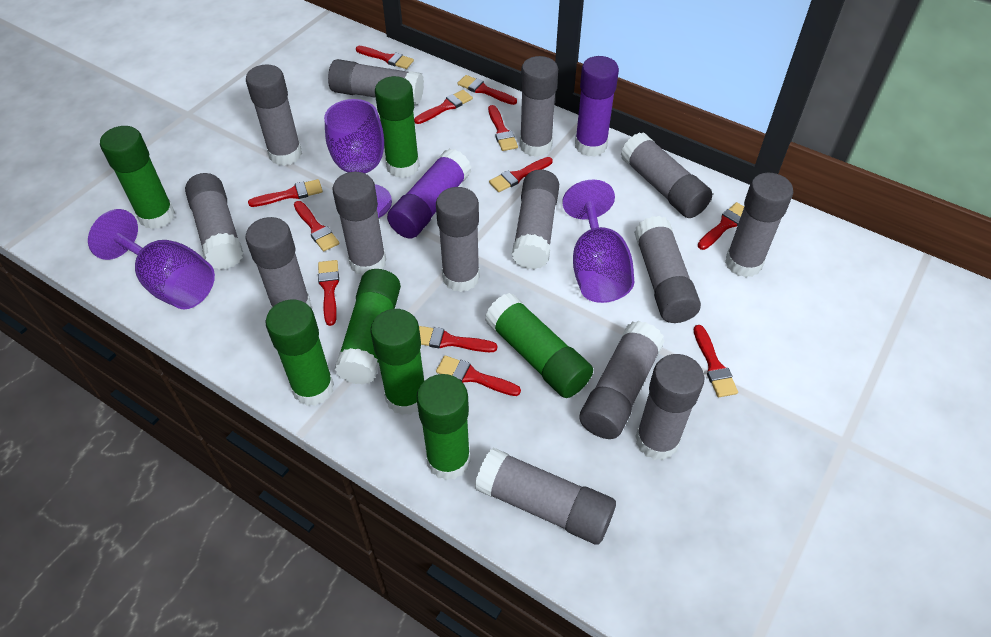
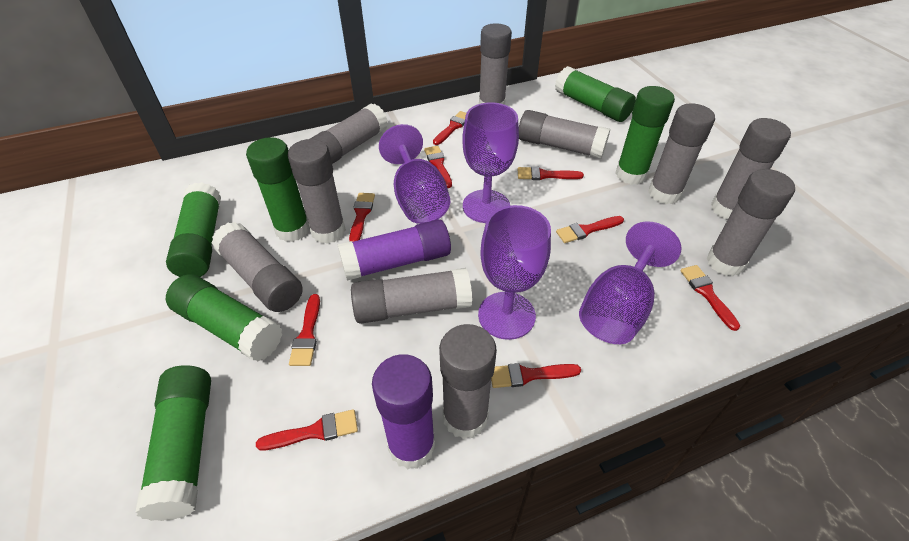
green glue stick: 7 -> 6
grey glue stick: 14 -> 10
purple goblet: 3 -> 4
red brush: 12 -> 9

